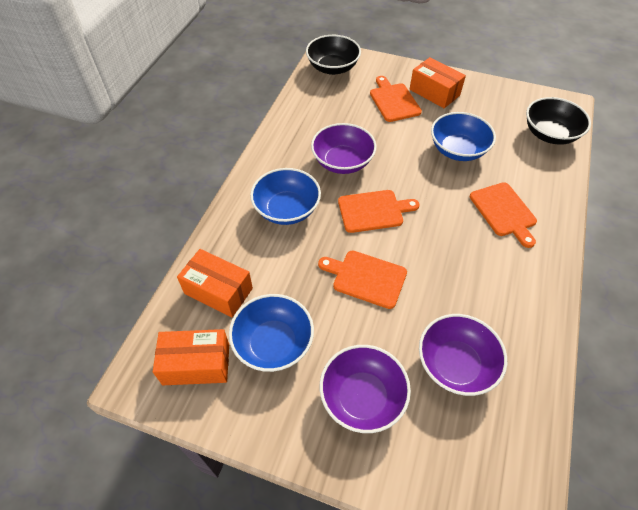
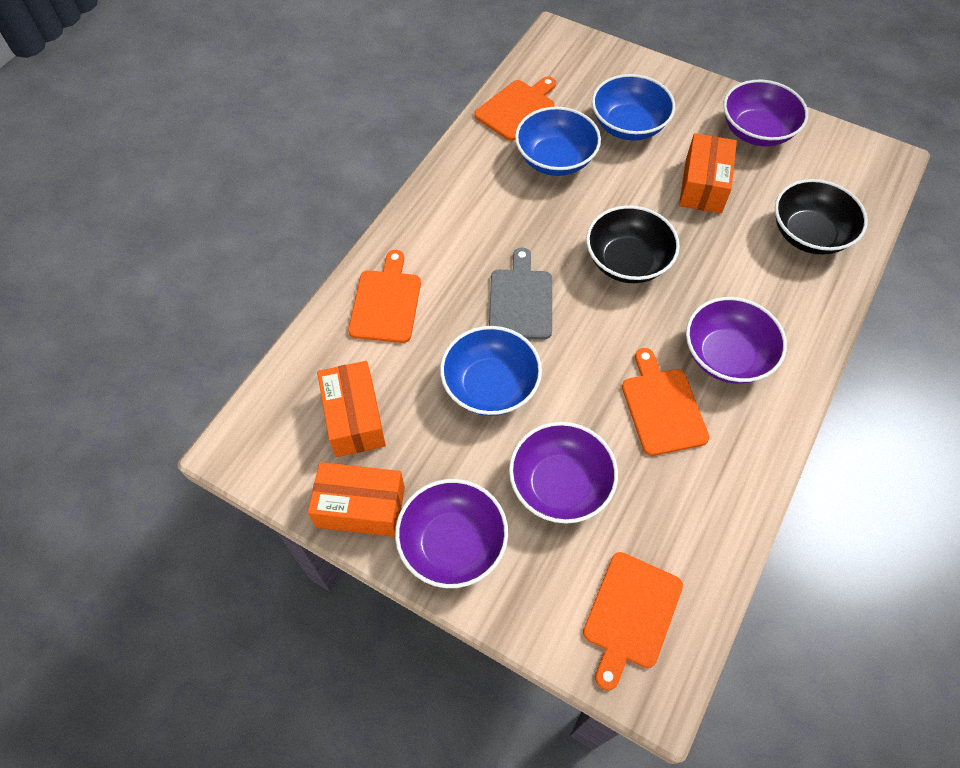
grey cutting board: 0 -> 1
purple bowl: 3 -> 4

